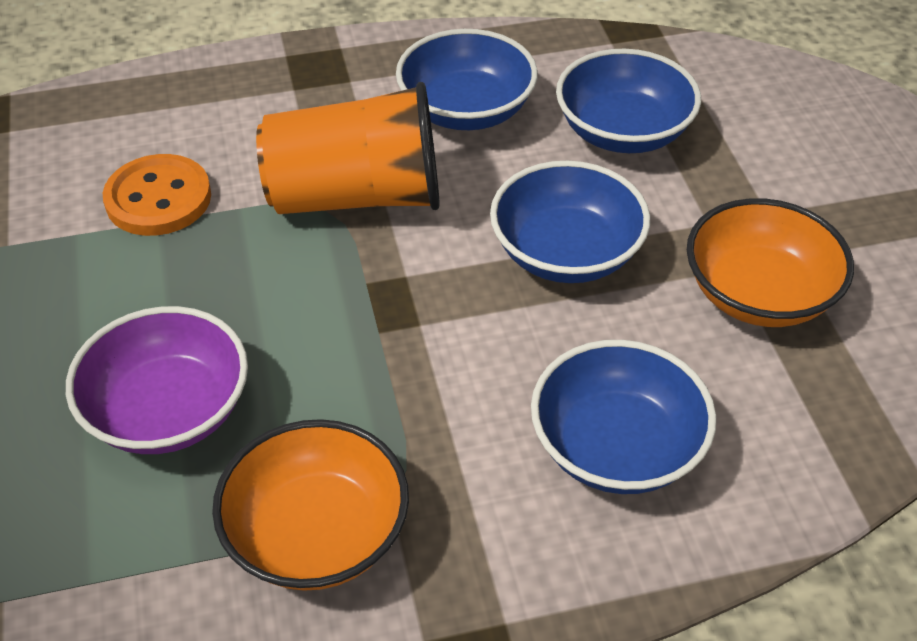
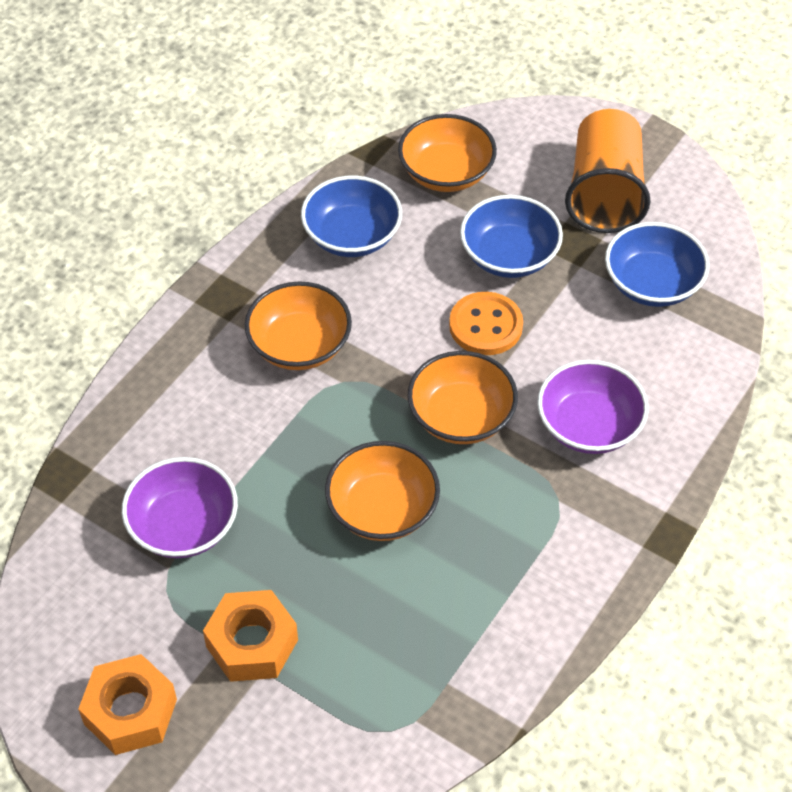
blue bowl: 4 -> 3
orange bowl: 2 -> 4
orange nut: 0 -> 2
purple bowl: 1 -> 2

